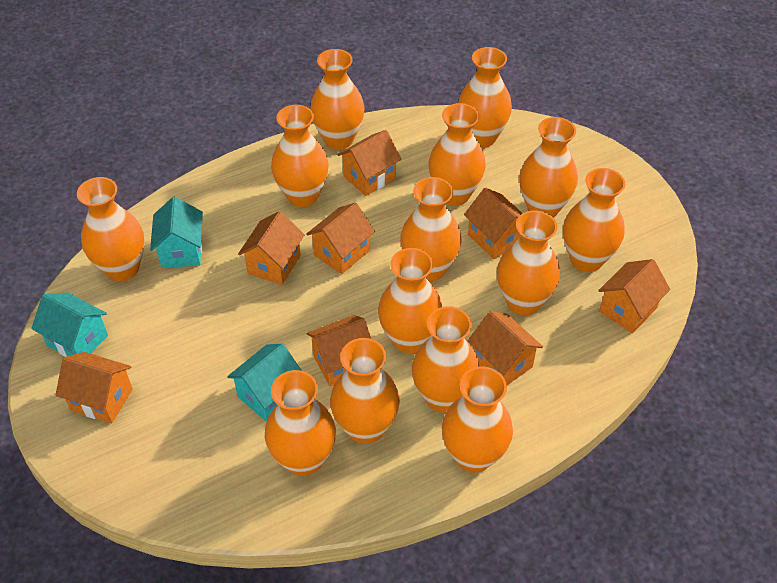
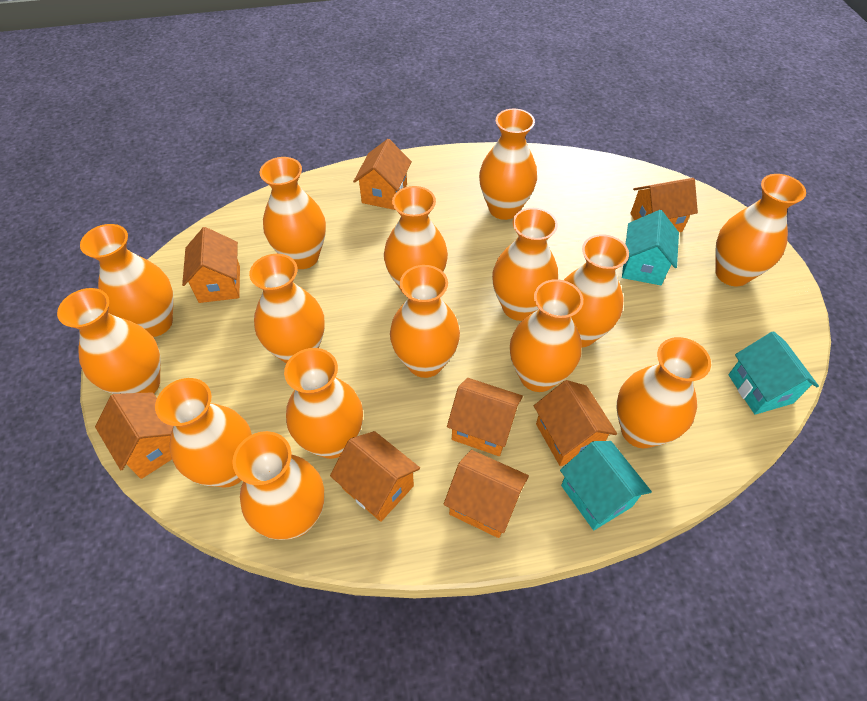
orange vase: 14 -> 15

